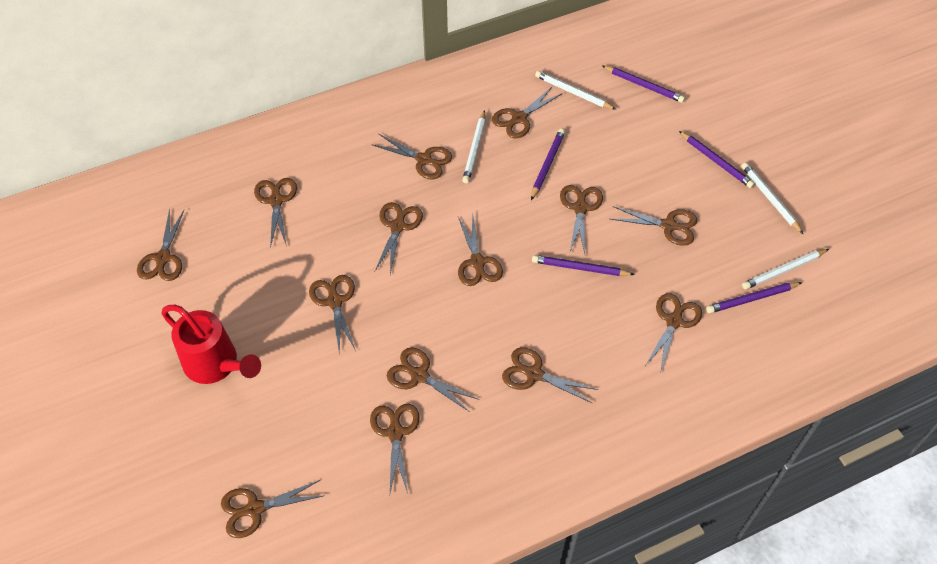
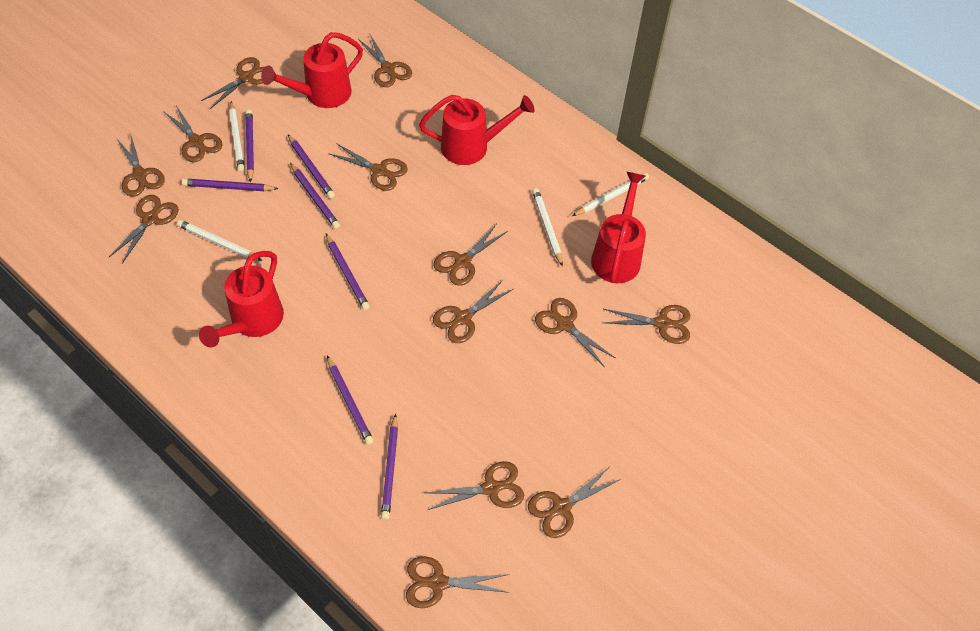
brown scissors: 14 -> 13
purple pencil: 5 -> 7
red watering can: 1 -> 4

